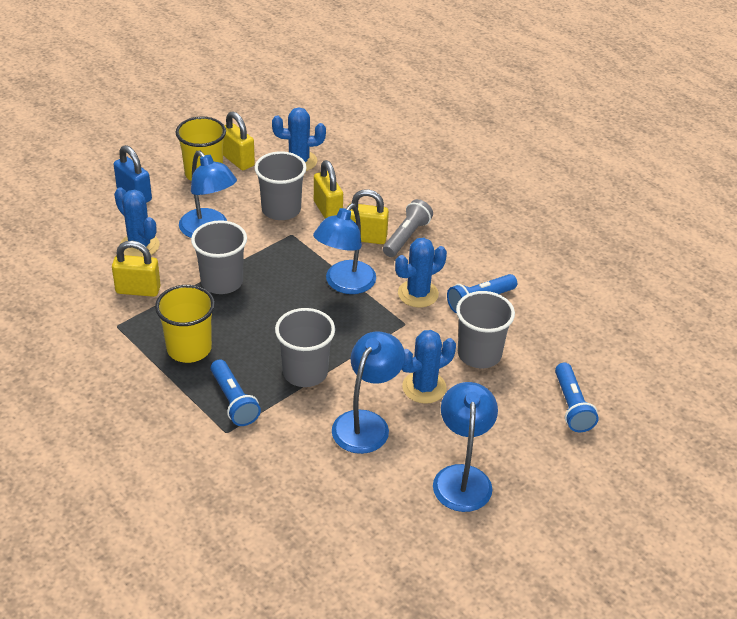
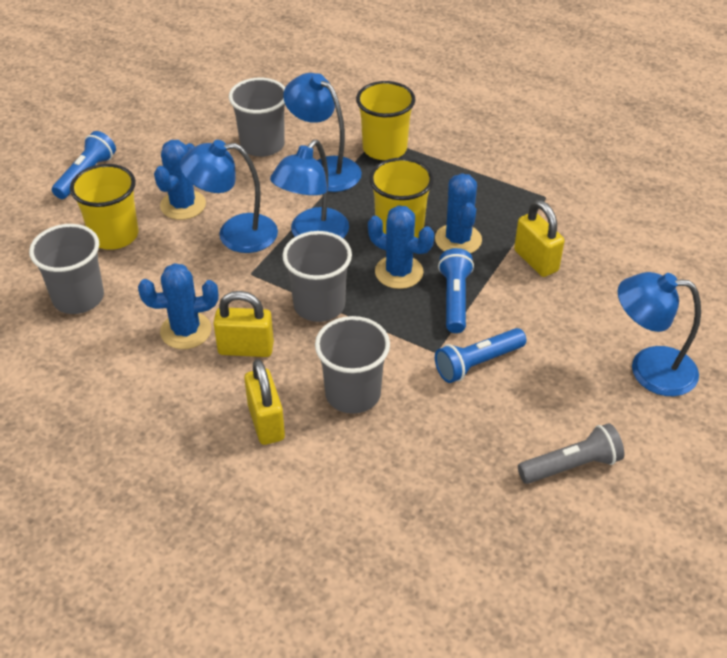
blue padlock: 1 -> 0
yellow cup: 2 -> 3
yellow padlock: 4 -> 3

